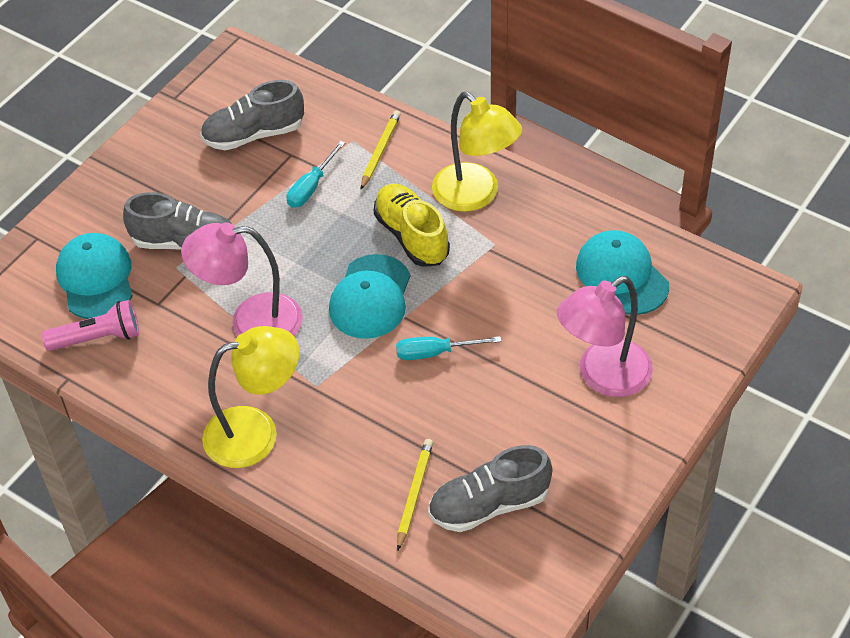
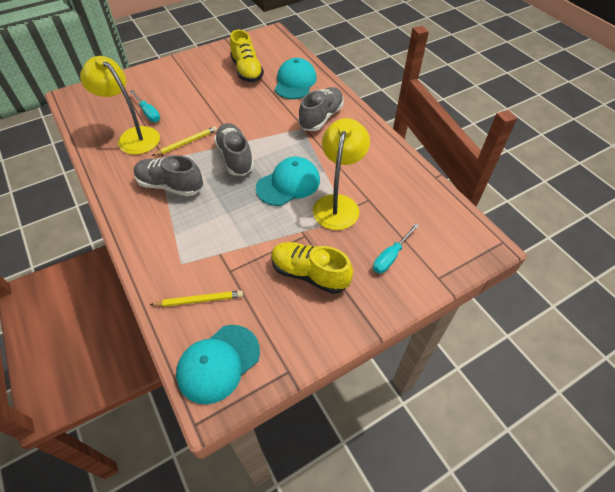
pink flashlight: 1 -> 0
pink lamp: 2 -> 0
yellow shoe: 1 -> 2

